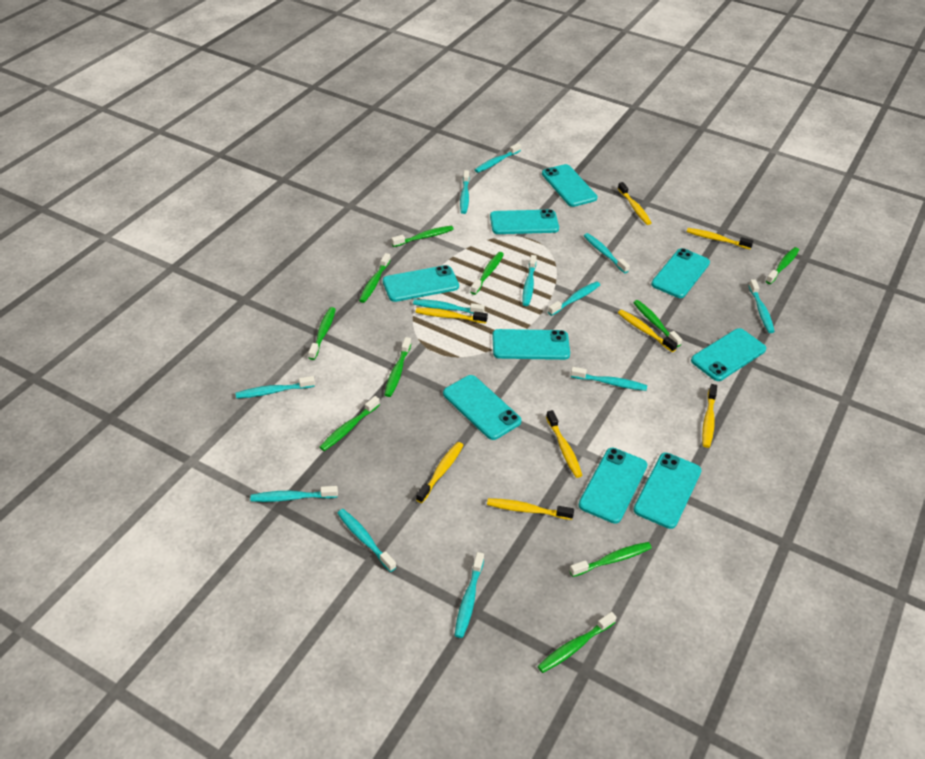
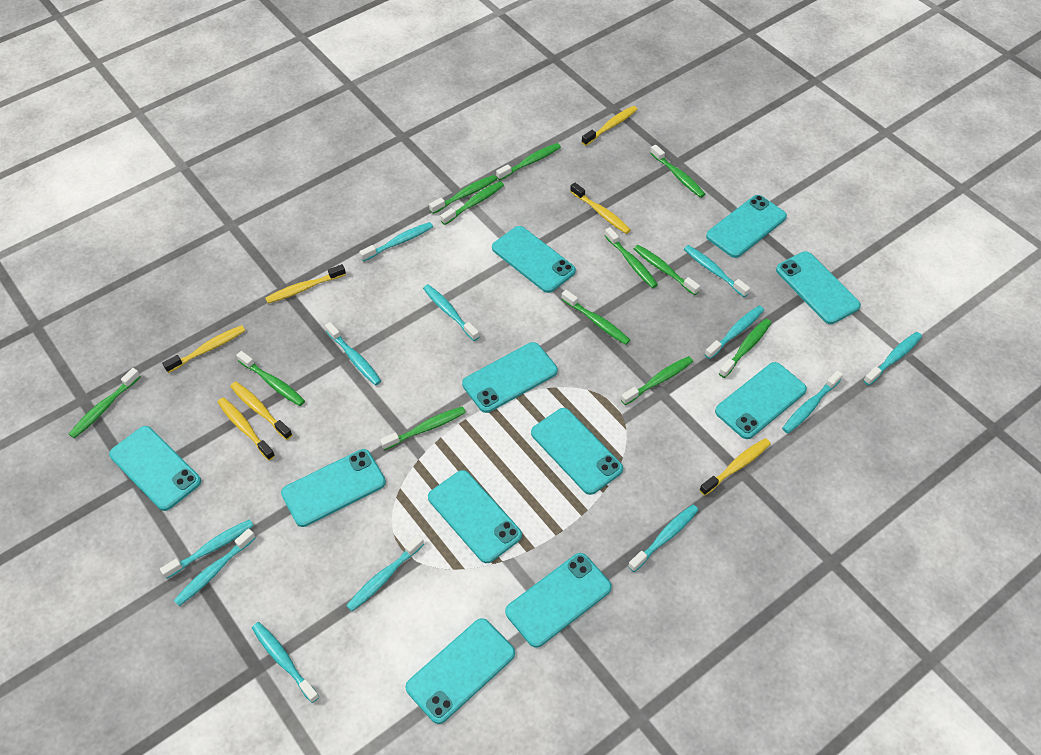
green toothbrush: 10 -> 12
turquoise phone: 9 -> 11
yellow toothbrush: 8 -> 7

